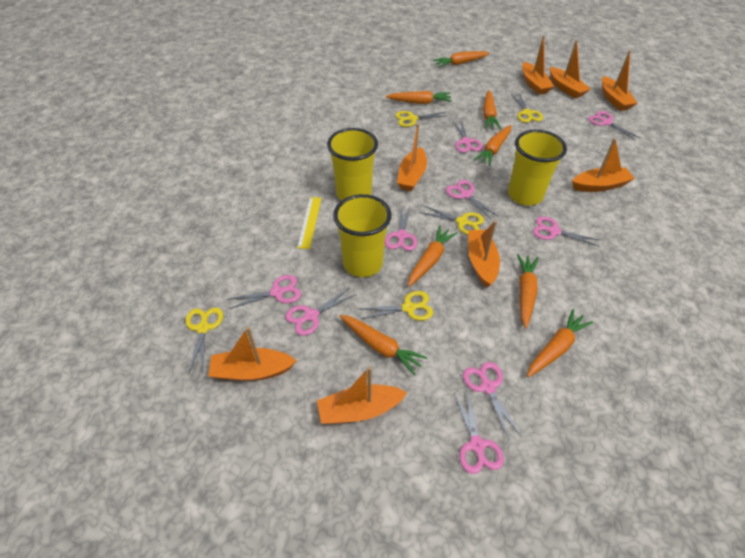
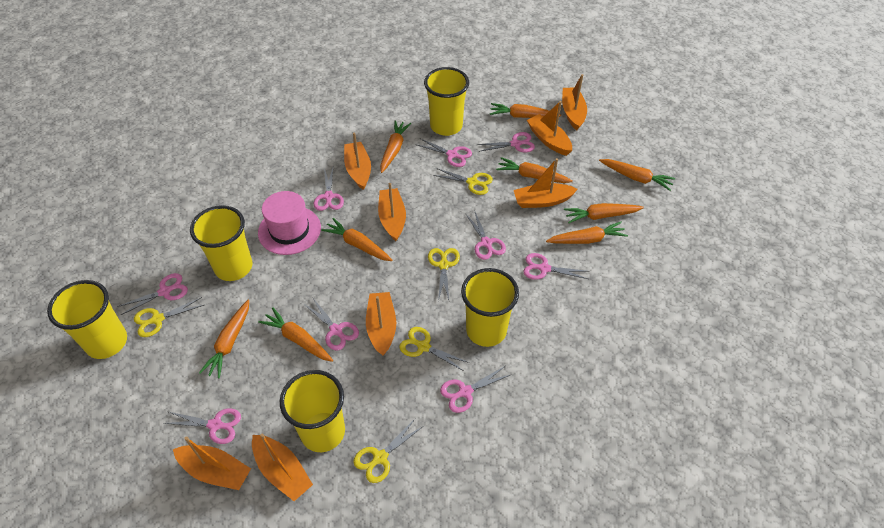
orange carrot: 8 -> 9
pink hat: 0 -> 1
yellow cup: 3 -> 5
yellow ruler: 1 -> 0

